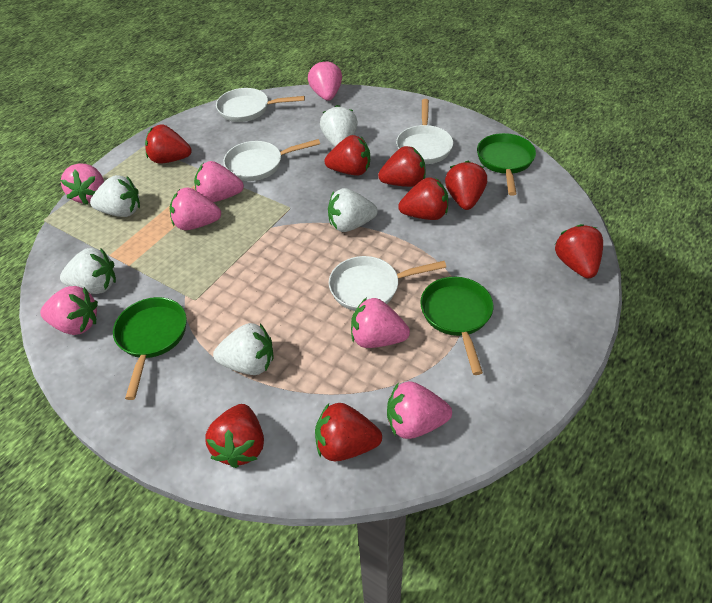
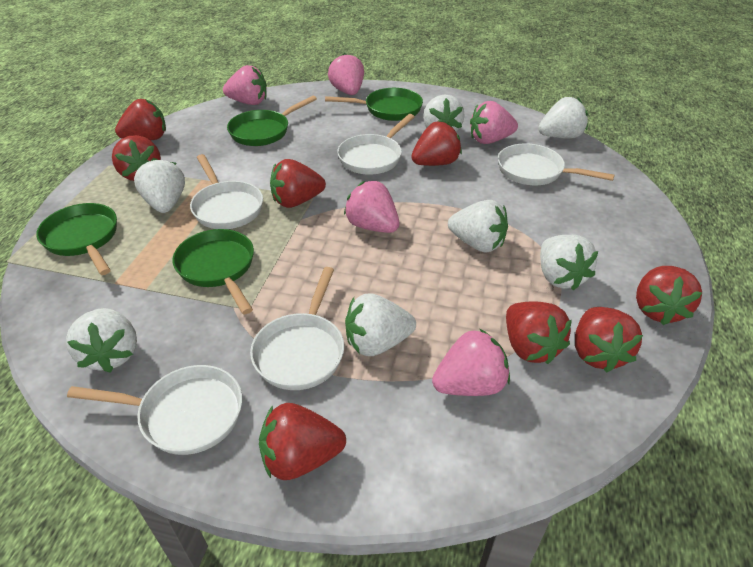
green pan: 3 -> 4
pink strawberry: 7 -> 5
white pan: 4 -> 5
white strawberry: 5 -> 7

